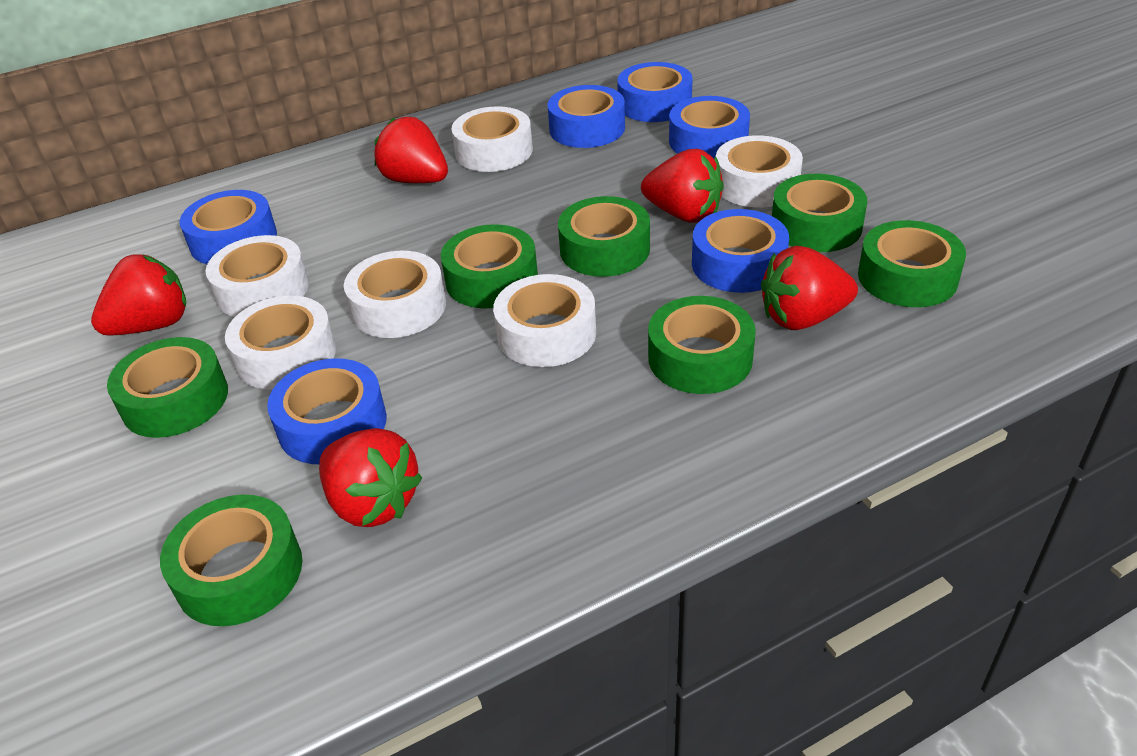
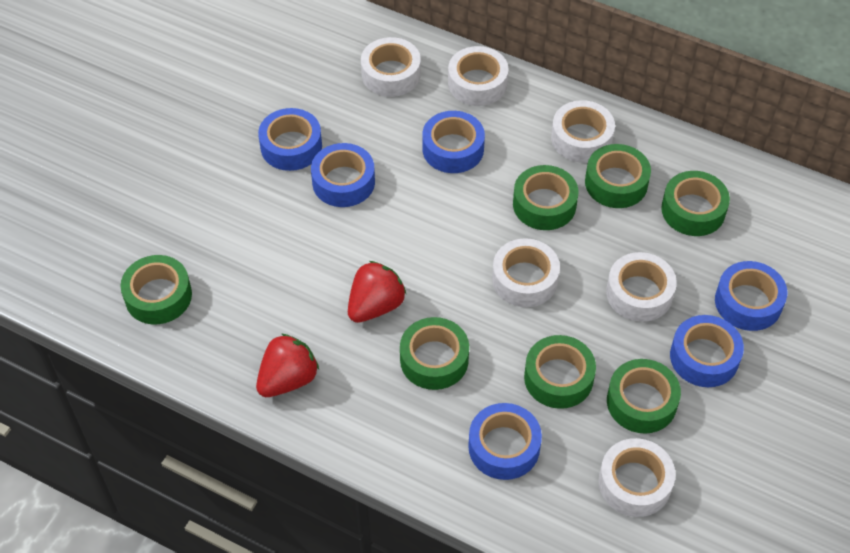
red strawberry: 5 -> 2

